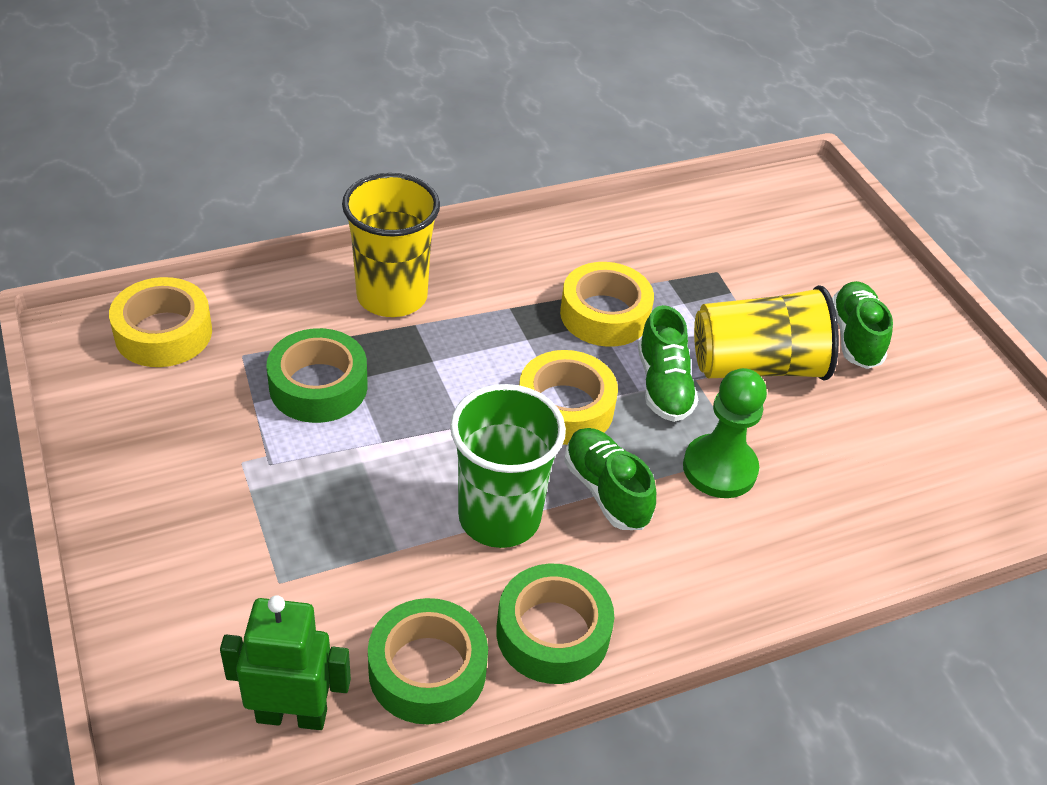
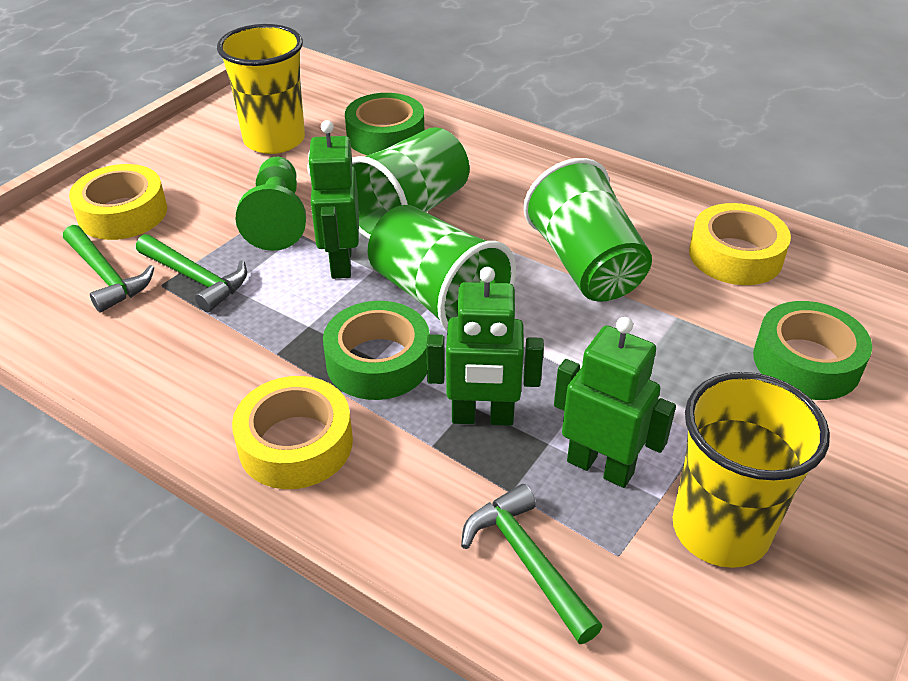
green cup: 1 -> 3
green hammer: 0 -> 3
green robot: 1 -> 3
green shoe: 3 -> 0

